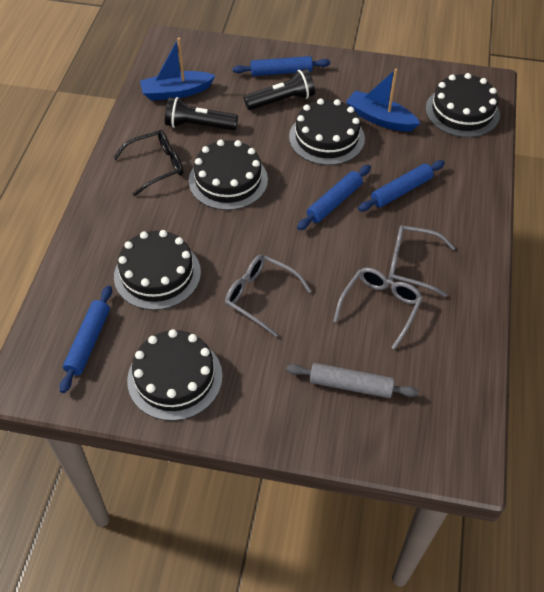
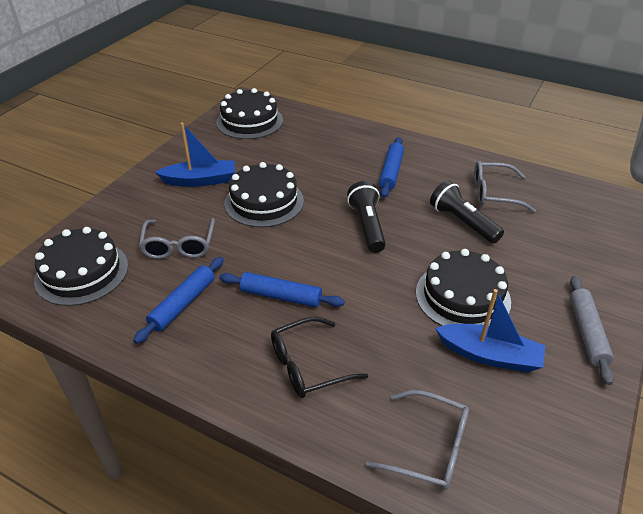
black cake: 5 -> 4
blue rolling pin: 4 -> 3

